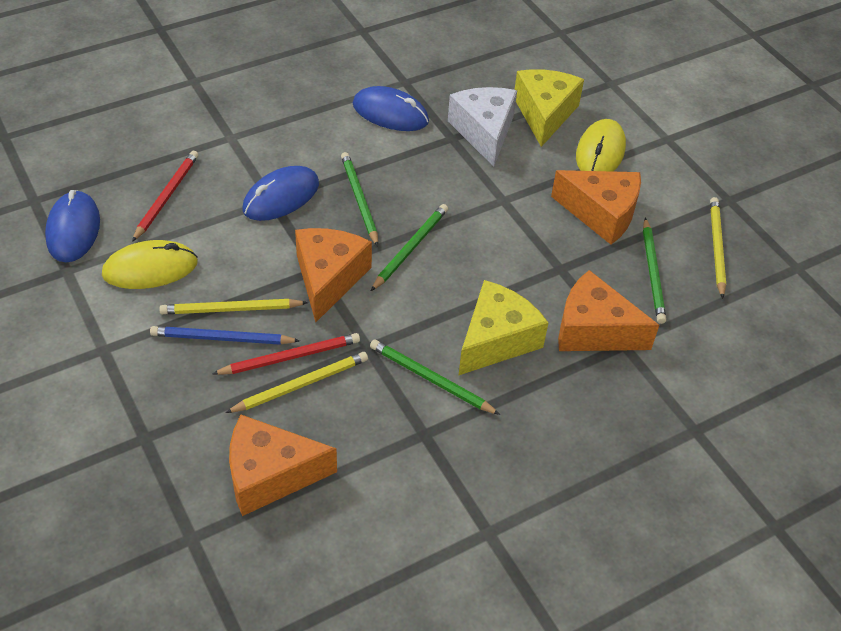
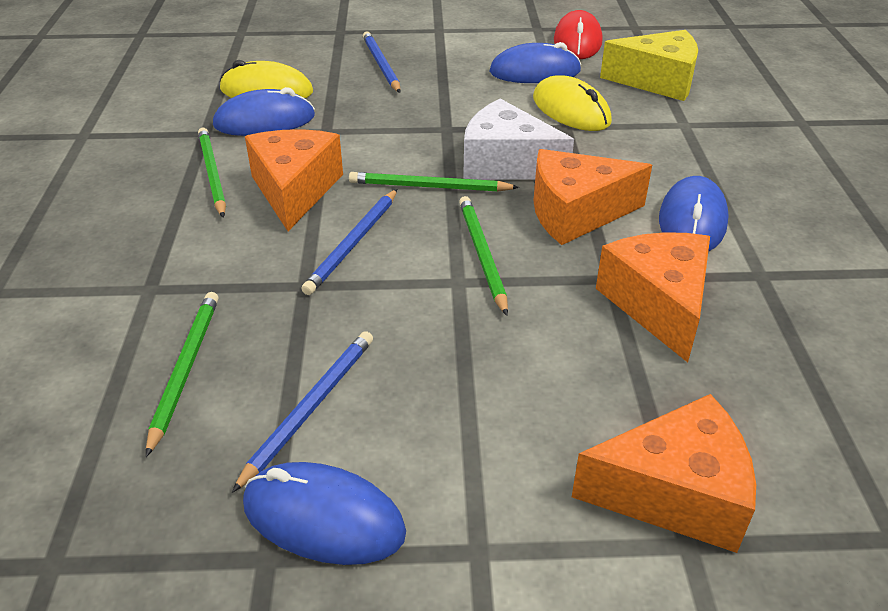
blue mouse: 3 -> 4
blue pencil: 1 -> 3
red mouse: 0 -> 1
red pencil: 2 -> 0
yellow cheese: 2 -> 1
yellow pencil: 3 -> 0

